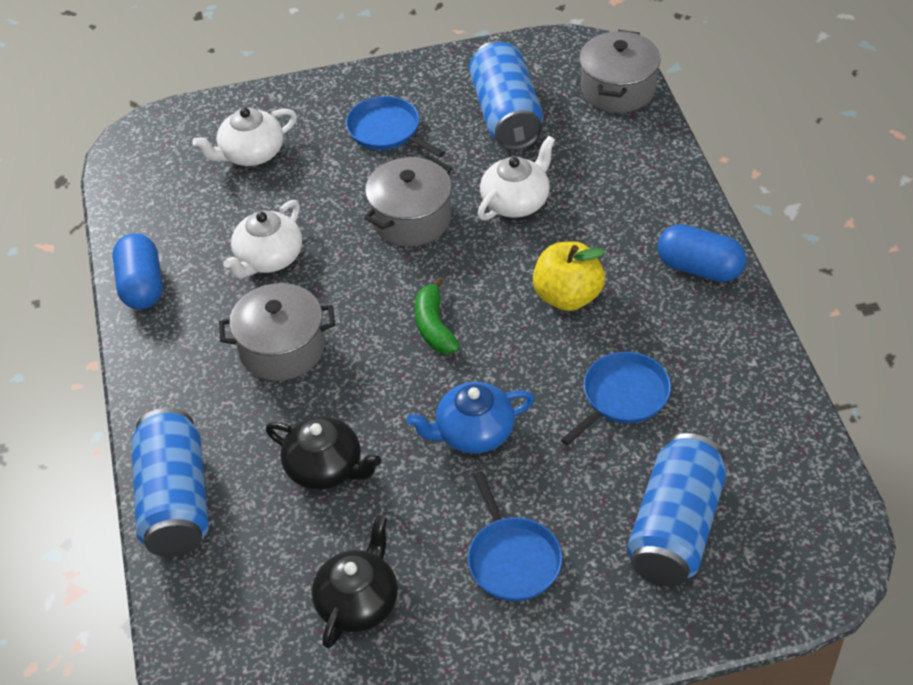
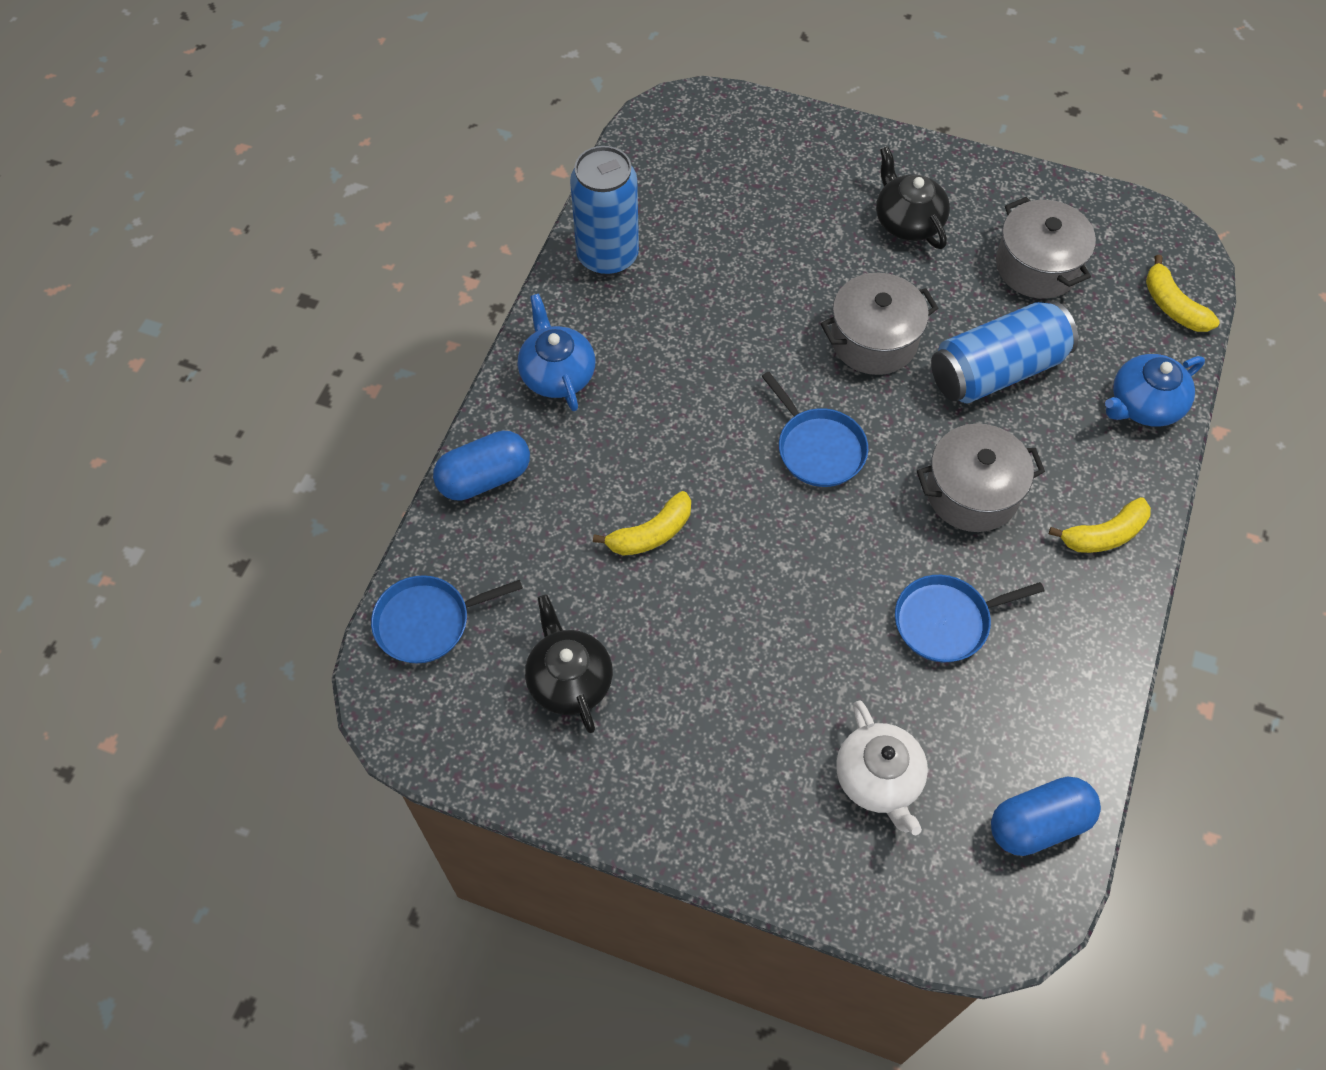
blue can: 3 -> 2
blue teapot: 1 -> 2
green banana: 1 -> 0
white teapot: 3 -> 1
yellow apple: 1 -> 0
yellow banana: 0 -> 3

